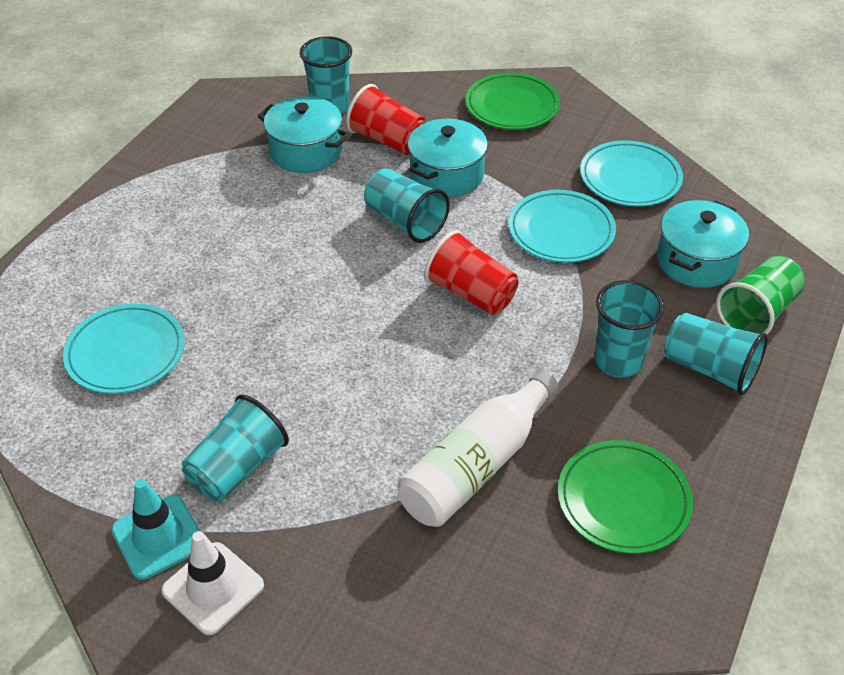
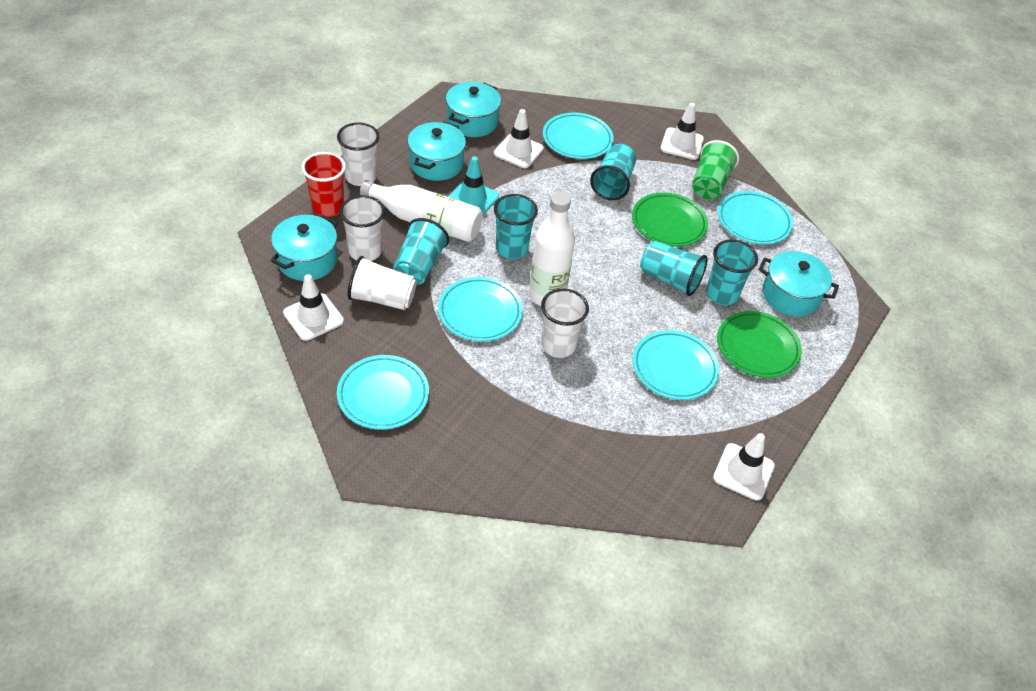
red cup: 2 -> 1
turquoise plate: 3 -> 5
turquoise pot: 3 -> 4
white bottle: 1 -> 2
white cup: 0 -> 4
white traffic cone: 1 -> 4

